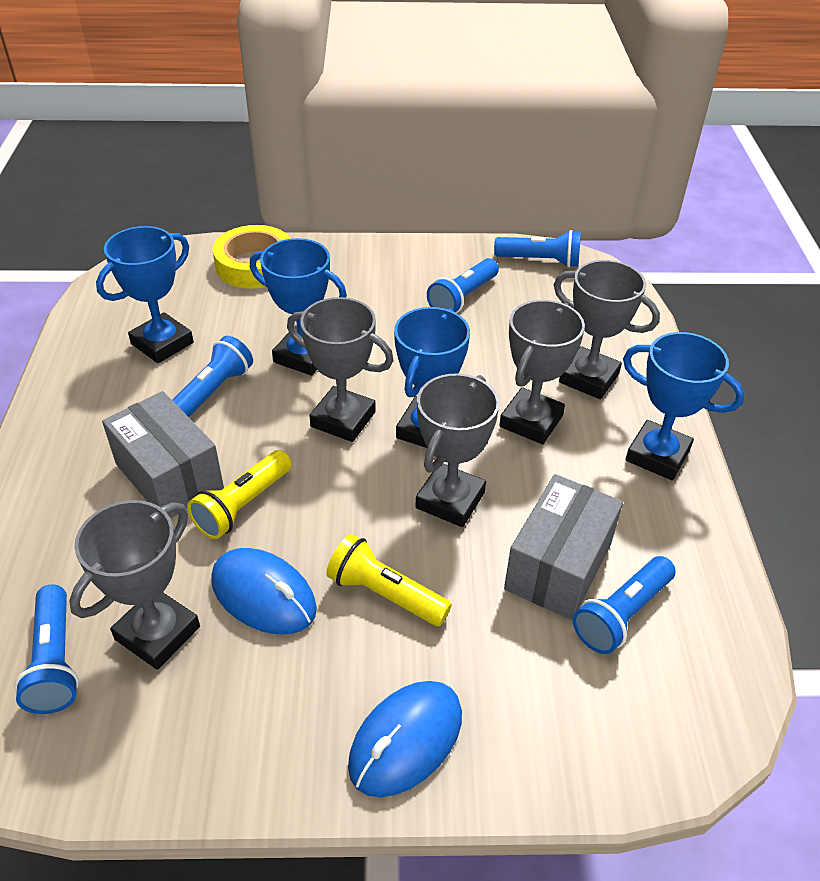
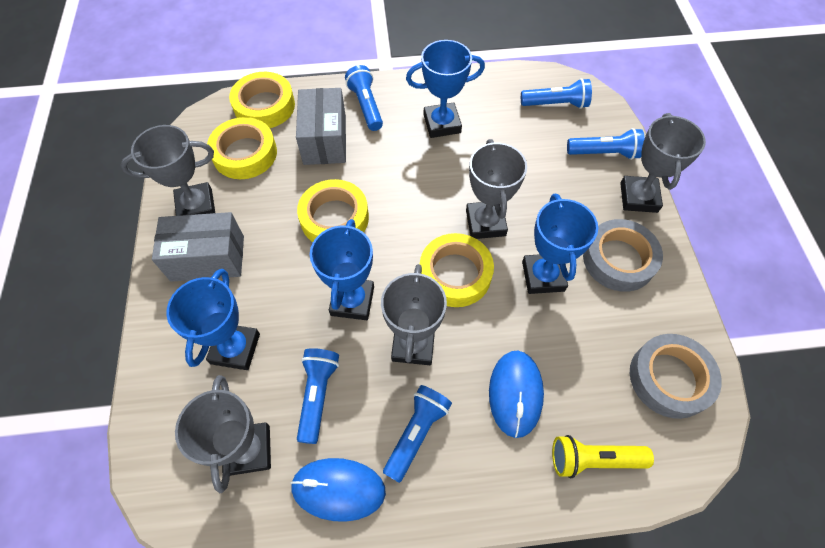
grey tape: 0 -> 2
yellow flashlight: 2 -> 1
yellow tape: 1 -> 4

